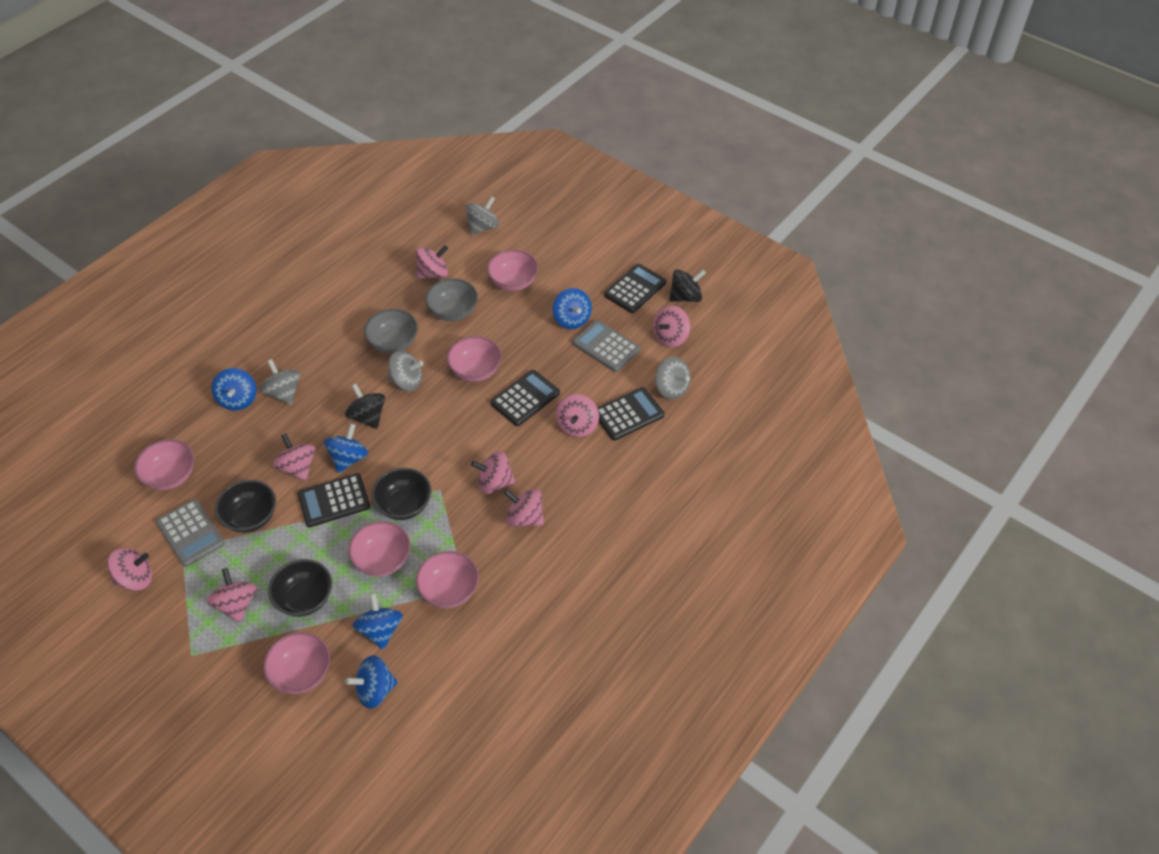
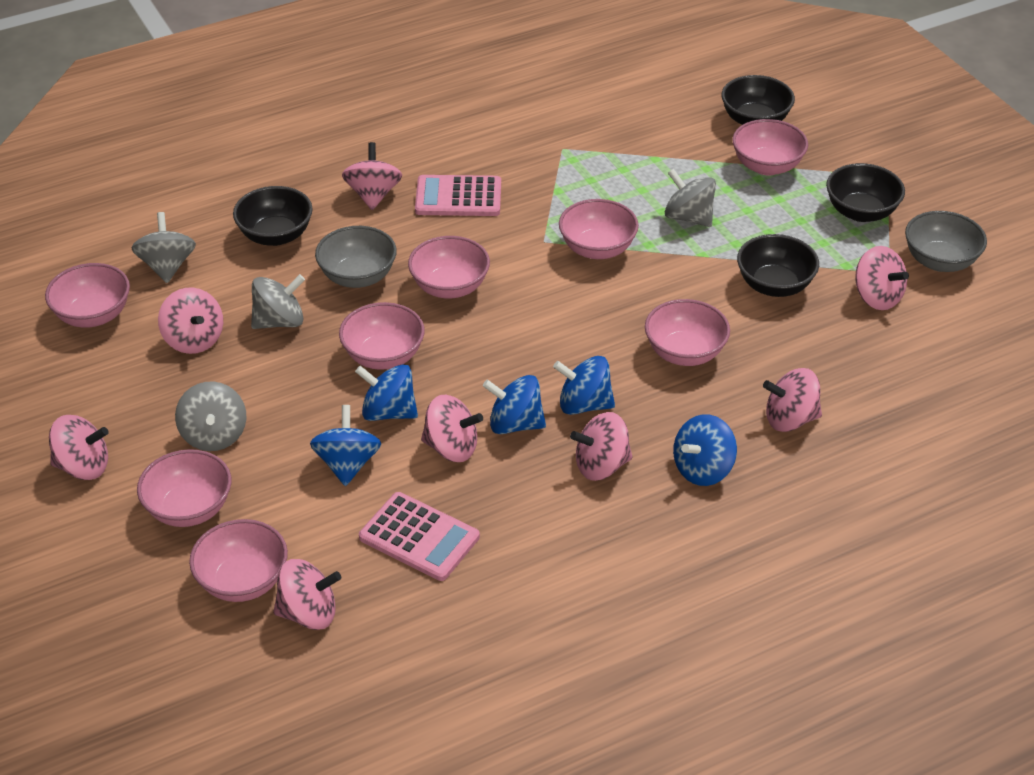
black bowl: 3 -> 4
black calculator: 4 -> 0
black spinning top: 2 -> 0
grey calculator: 2 -> 0
pink bowl: 6 -> 8
pink calculator: 0 -> 2

